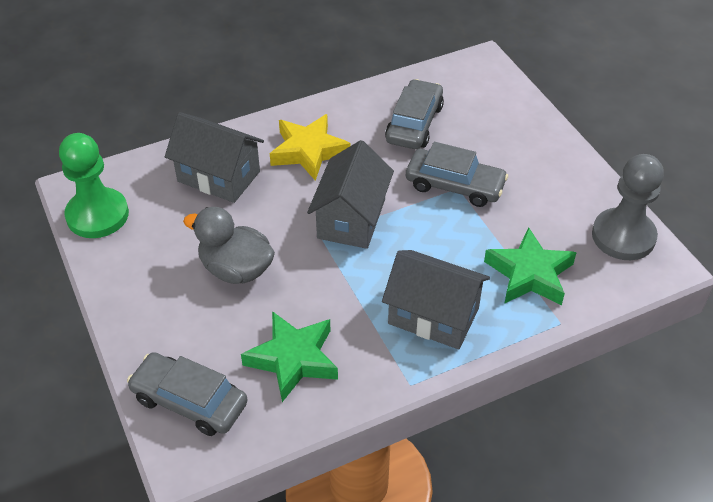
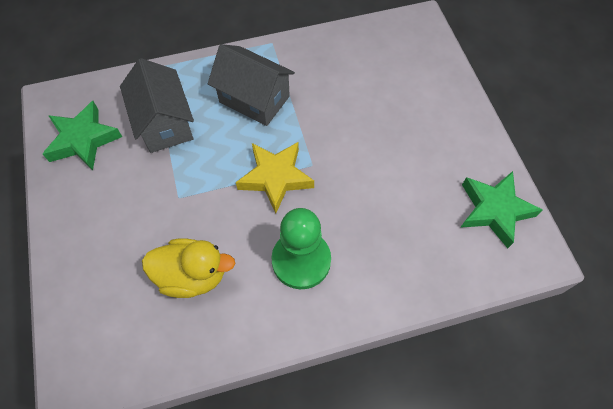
grey car: 3 -> 0
grey duck: 1 -> 0
grey house: 3 -> 2
grey pawn: 1 -> 0
yellow duck: 0 -> 1

